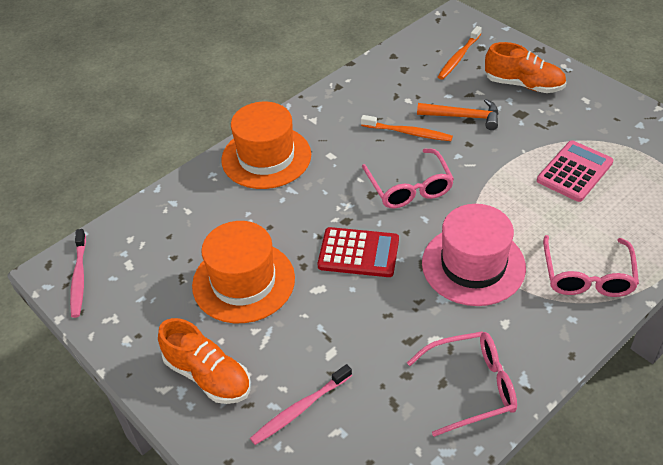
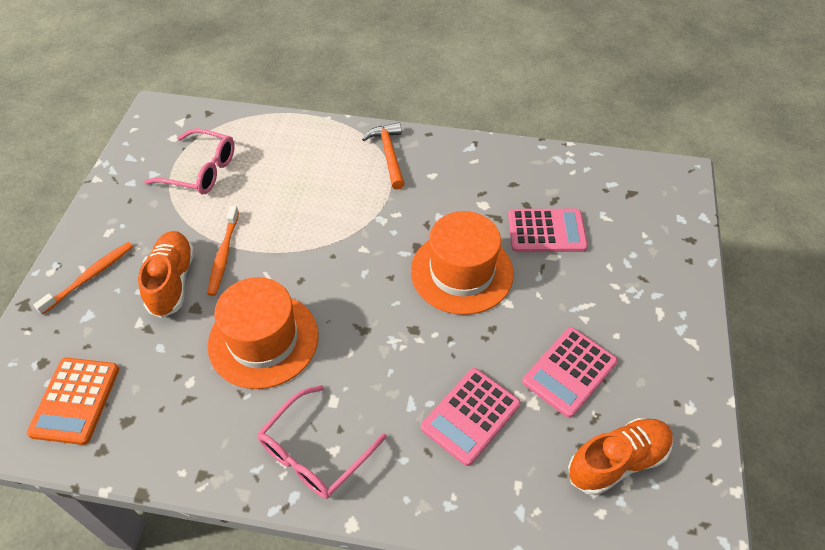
orange calculator: 0 -> 1
pink calculator: 1 -> 3
pink glasses: 3 -> 2
pink hat: 1 -> 0
pink toothbrush: 2 -> 0
red calculator: 1 -> 0

